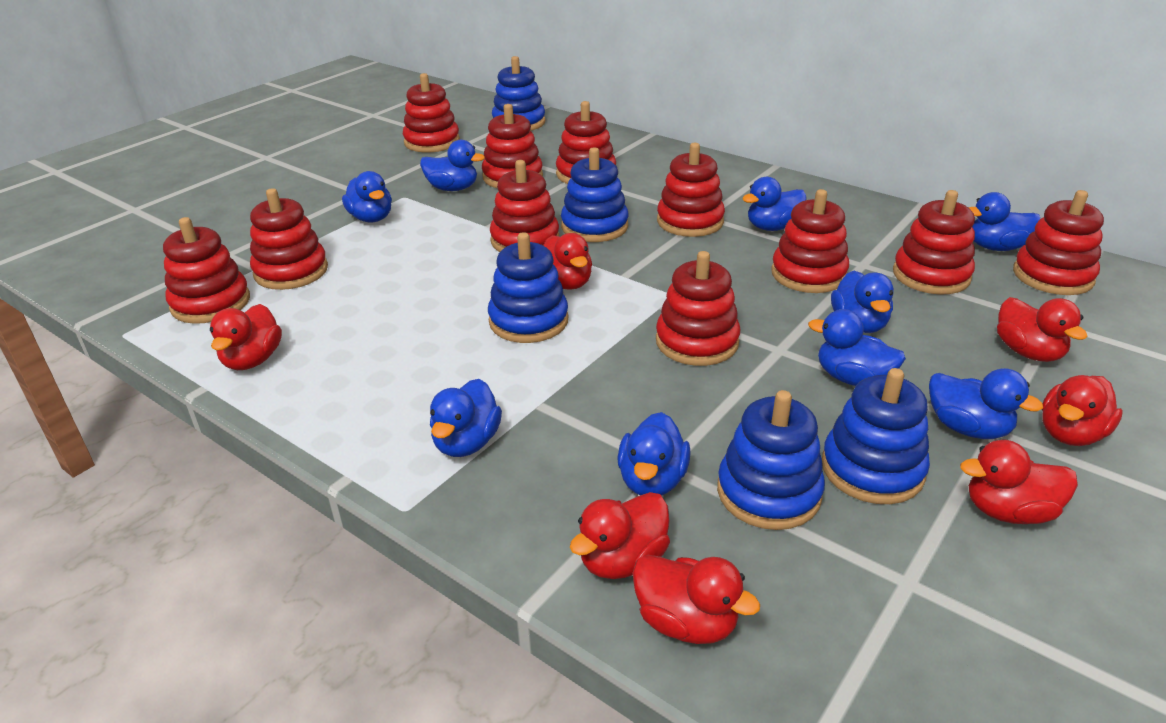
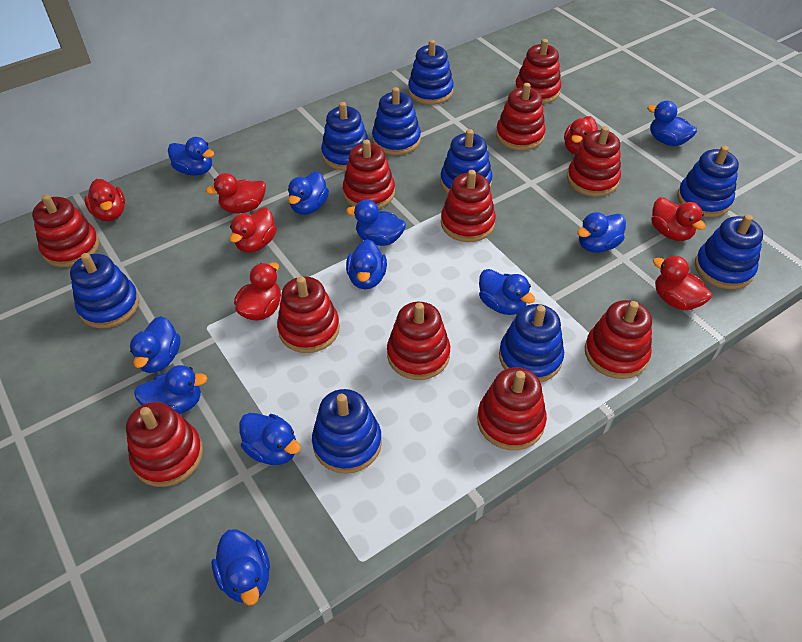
blue duck: 9 -> 11
blue stacking toy: 5 -> 9

